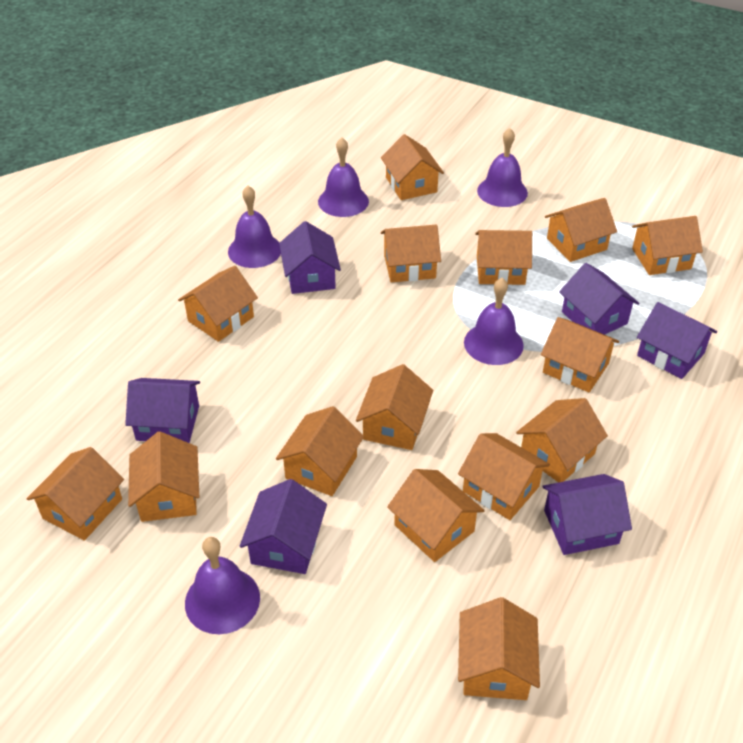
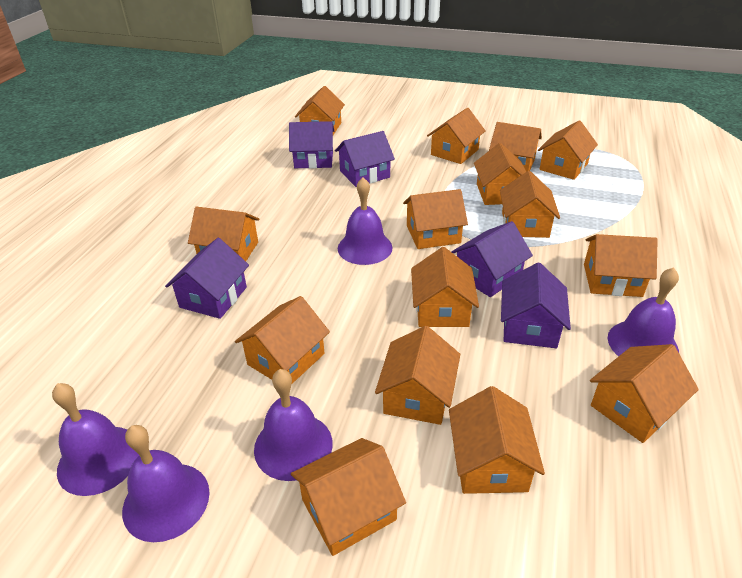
purple house: 6 -> 5

